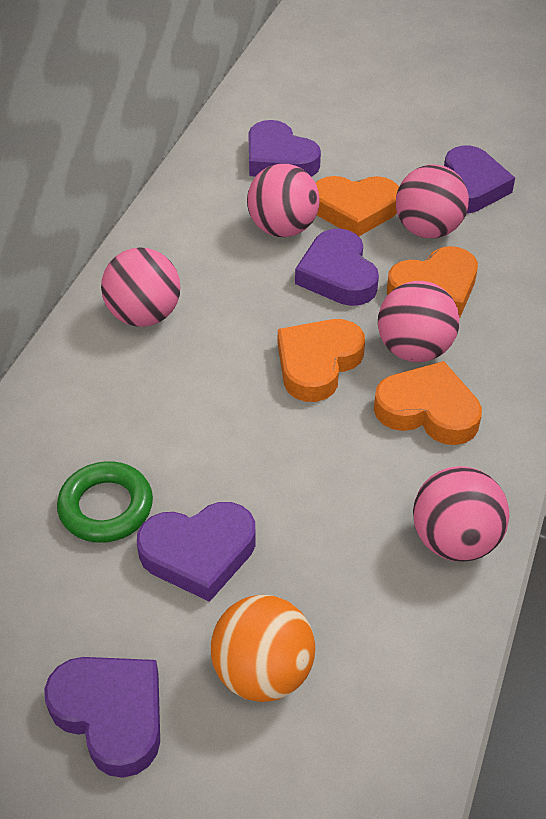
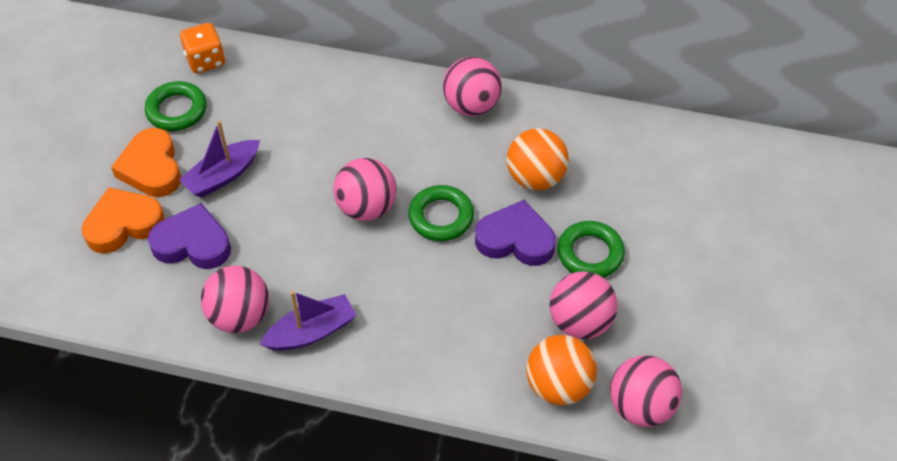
green ring: 1 -> 3
orange ball: 1 -> 2
orange dice: 0 -> 1
orange heart: 4 -> 2
purple boat: 0 -> 2
purple heart: 5 -> 2

